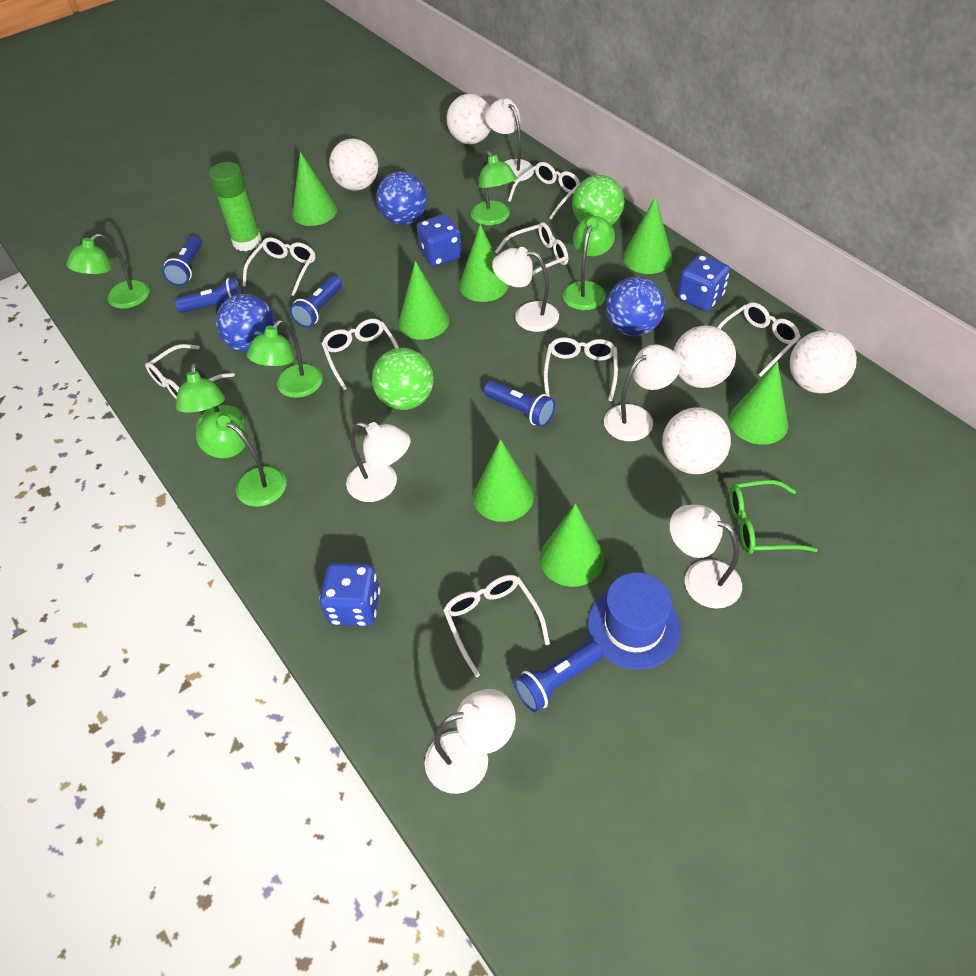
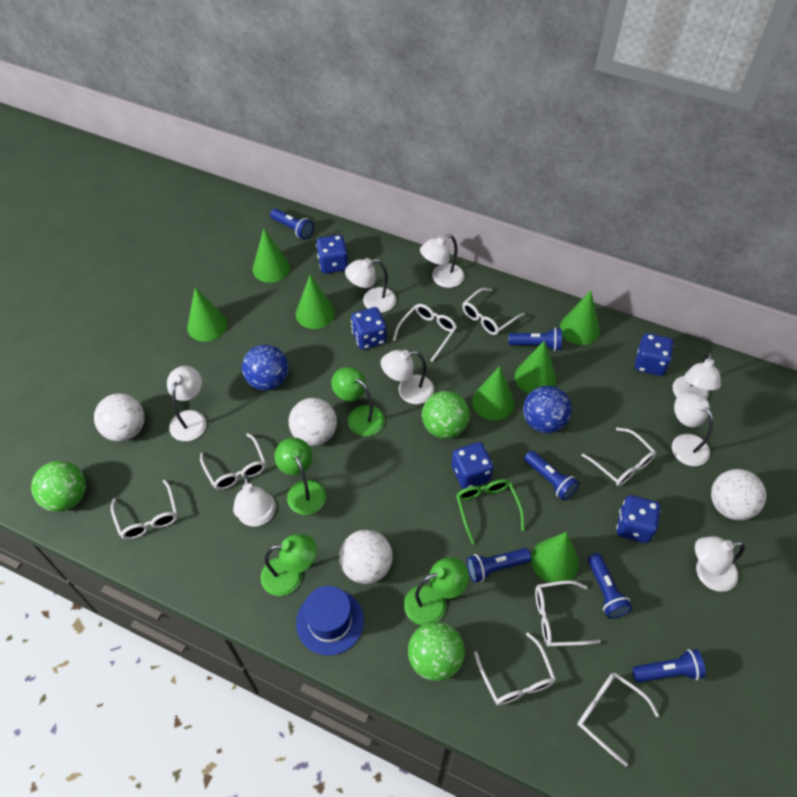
blue ball: 3 -> 2
blue dice: 3 -> 5
blue flashlight: 5 -> 6
green ball: 2 -> 3
green glue stick: 1 -> 0
green lamp: 6 -> 4
white ball: 5 -> 4
white lamp: 6 -> 8

